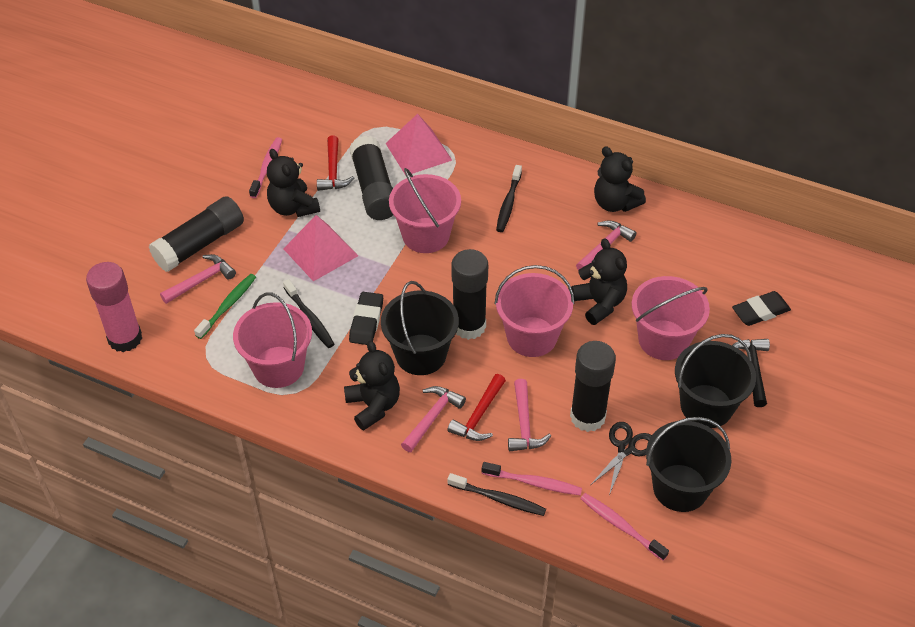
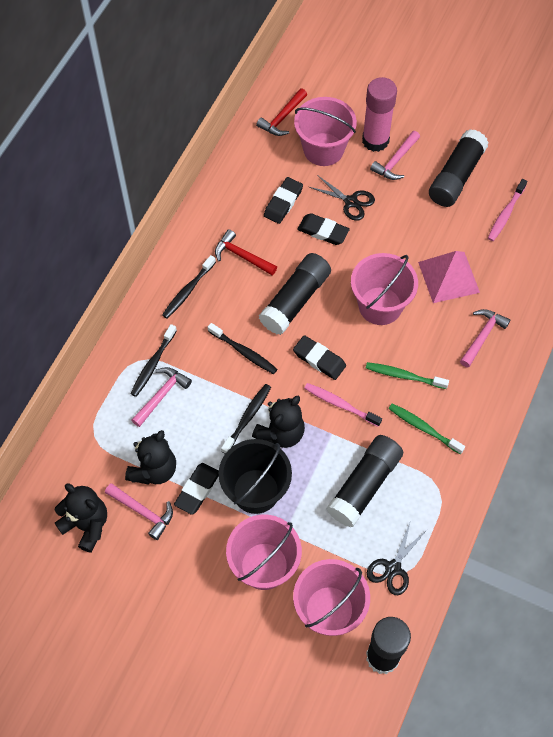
black bucket: 3 -> 1
black eraser: 2 -> 4
black hammer: 1 -> 0
black scissors: 1 -> 2
black teddy bear: 4 -> 3
black toothbrush: 3 -> 4
green toothbrush: 1 -> 2
pink pyramid: 2 -> 1
pink toothbrush: 3 -> 2

